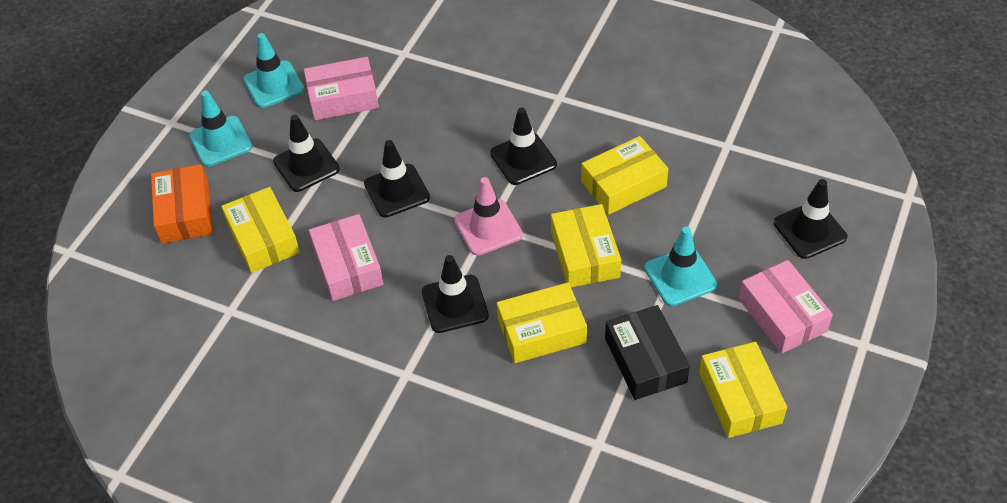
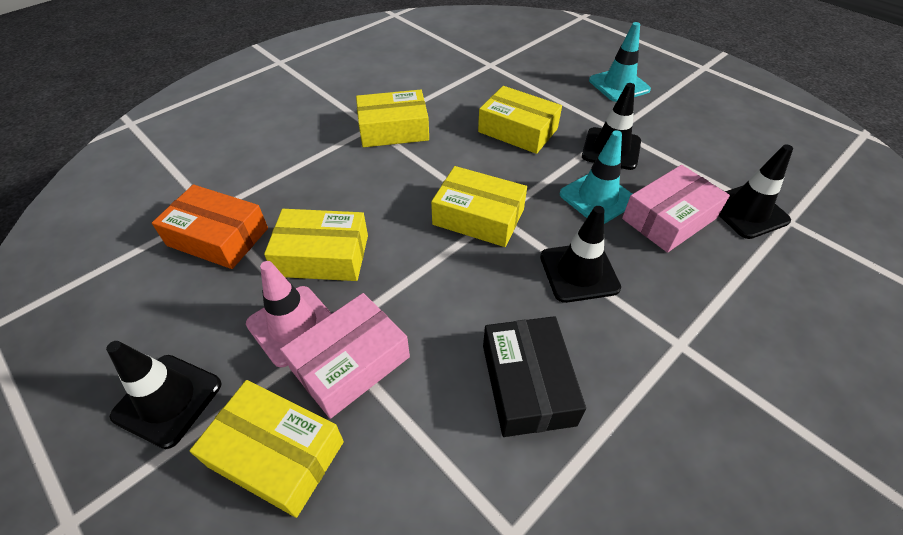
black traffic cone: 5 -> 4
pink box: 3 -> 2
turquoise traffic cone: 3 -> 2

